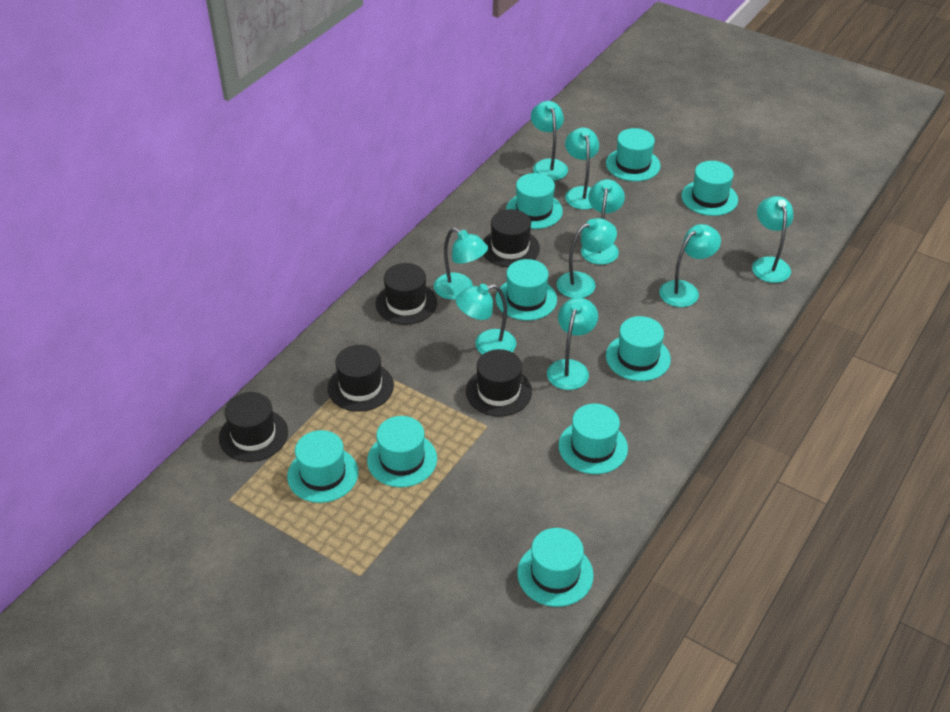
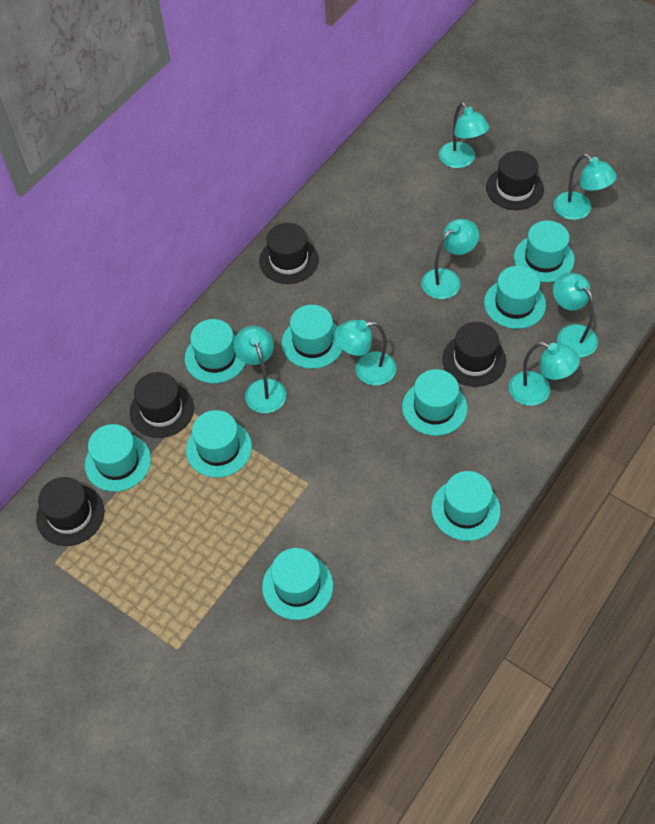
turquoise lamp: 9 -> 7

